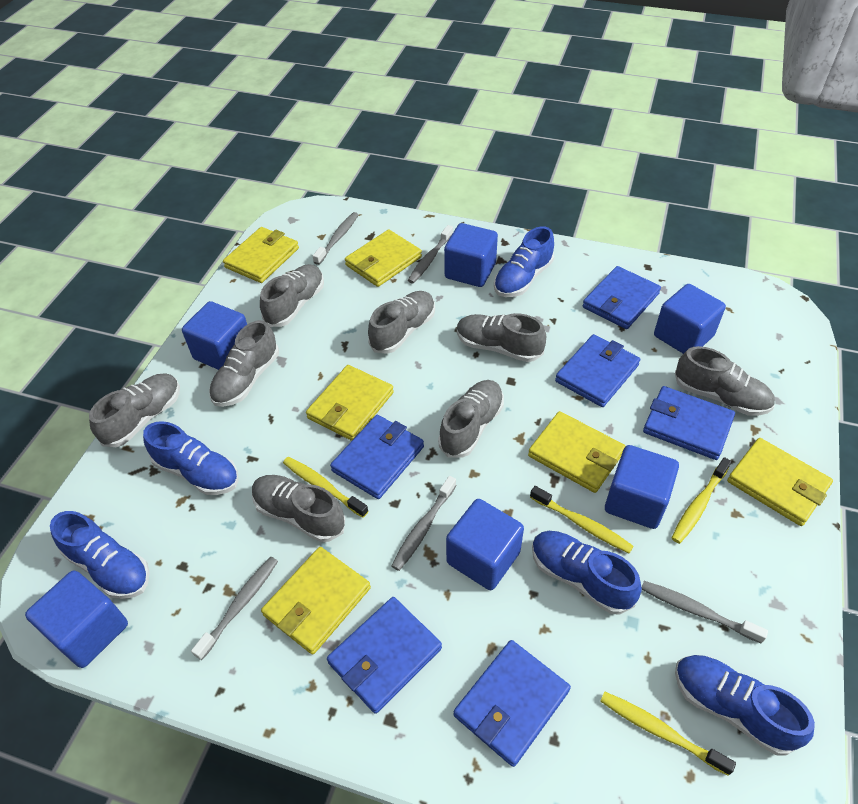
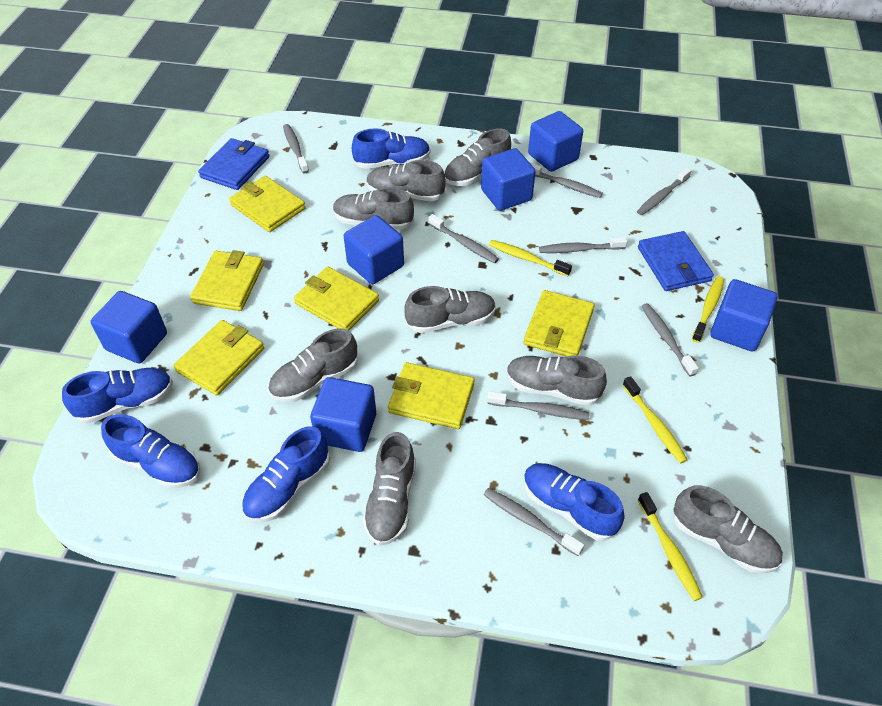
blue wallet: 6 -> 2
grey toothbrush: 5 -> 8

